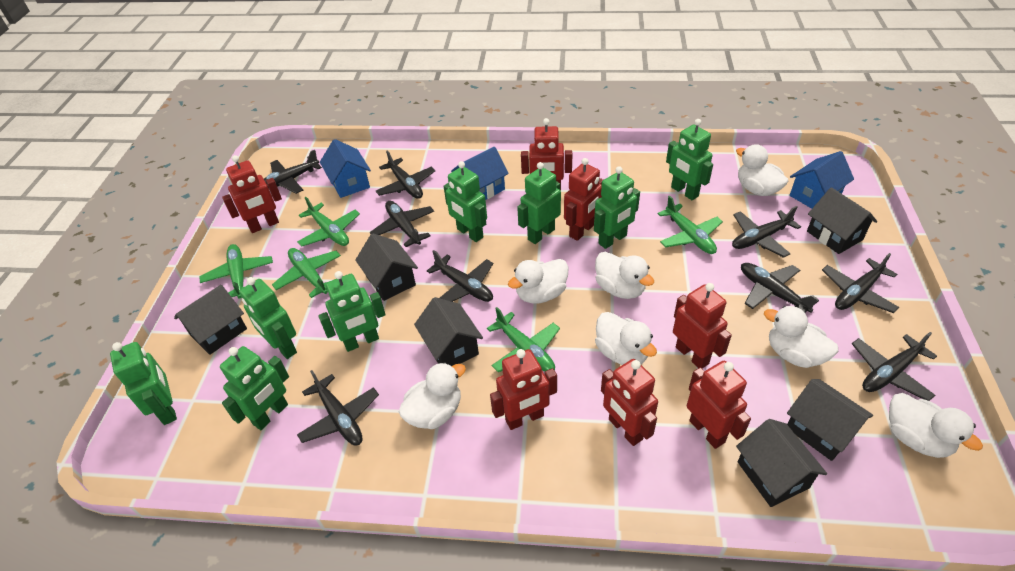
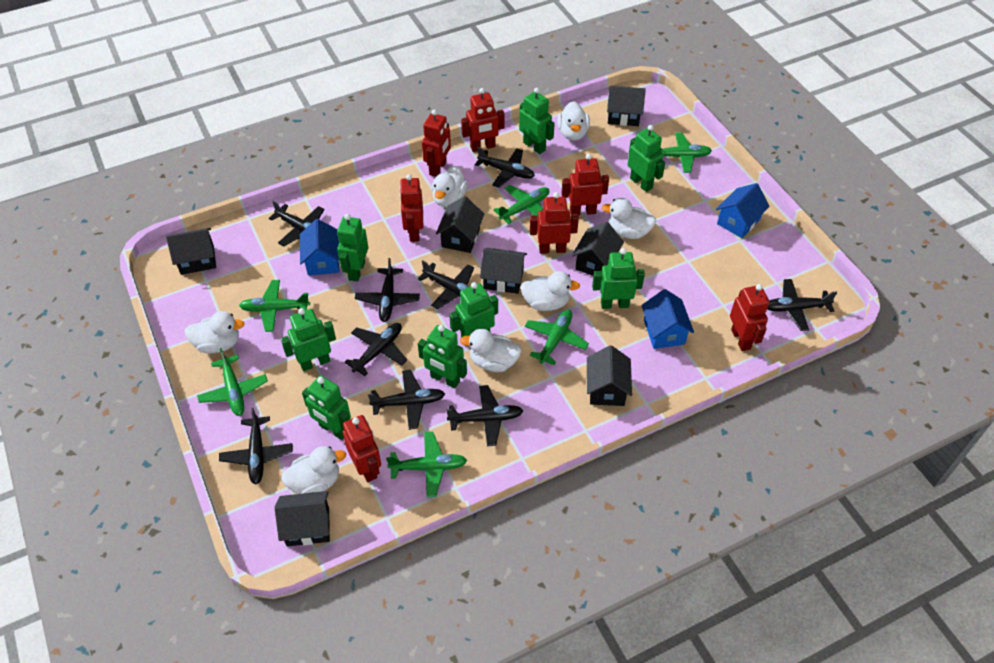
black house: 6 -> 7
green plane: 5 -> 6

